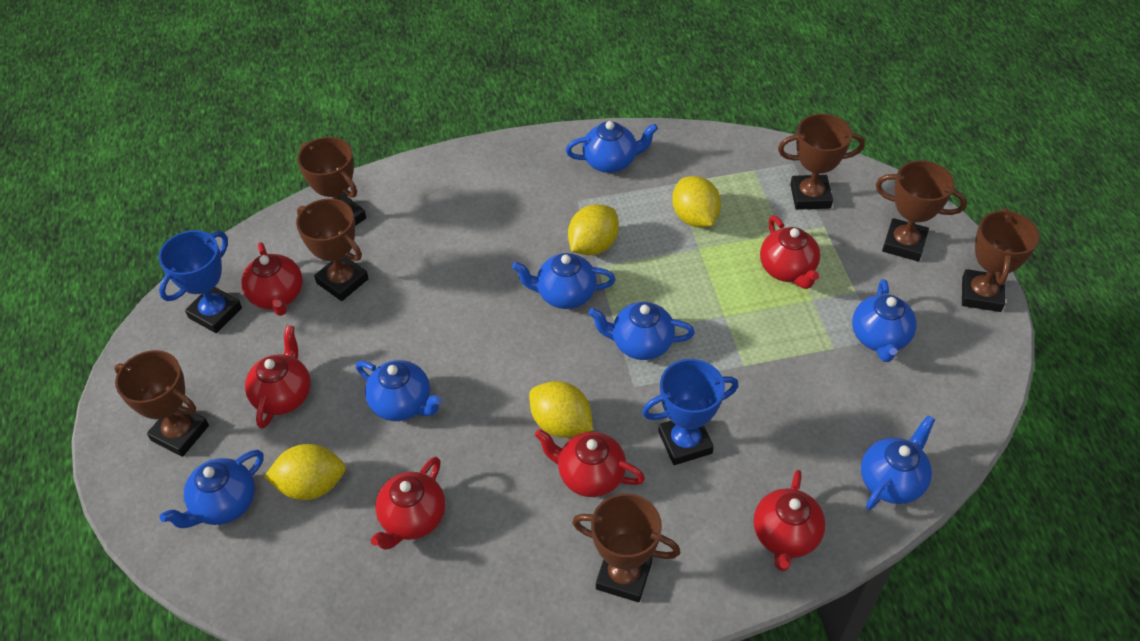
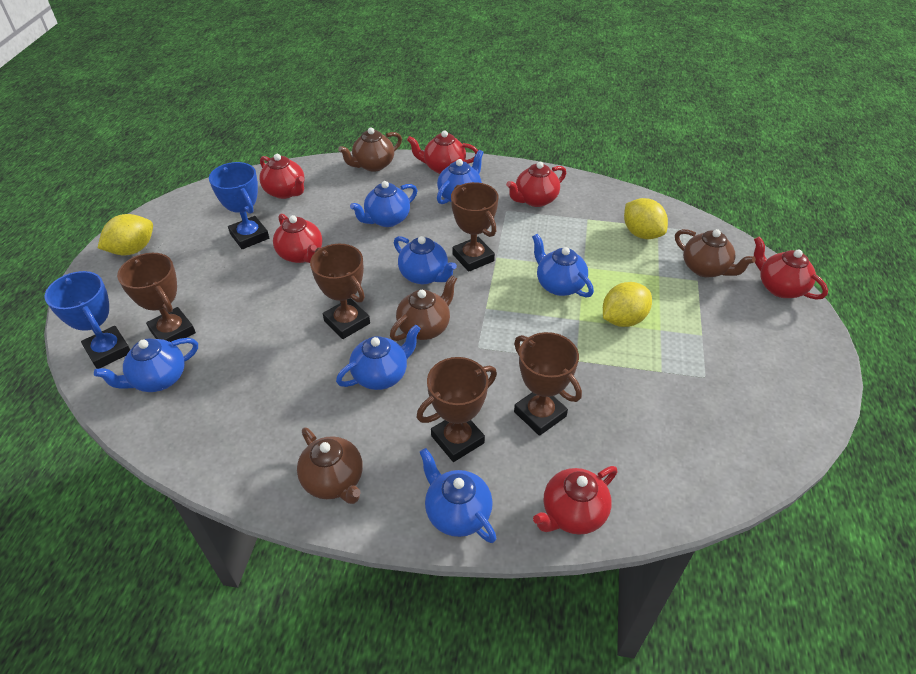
brown teapot: 0 -> 4
brown trophy: 7 -> 5
yellow lemon: 4 -> 3

